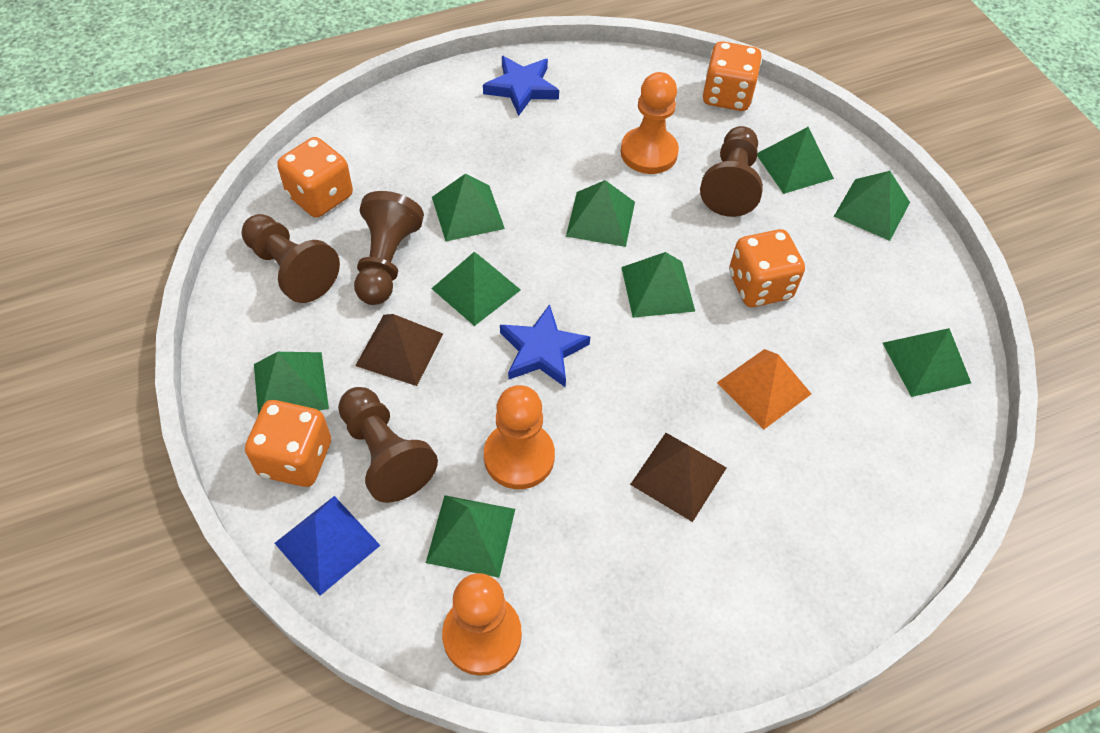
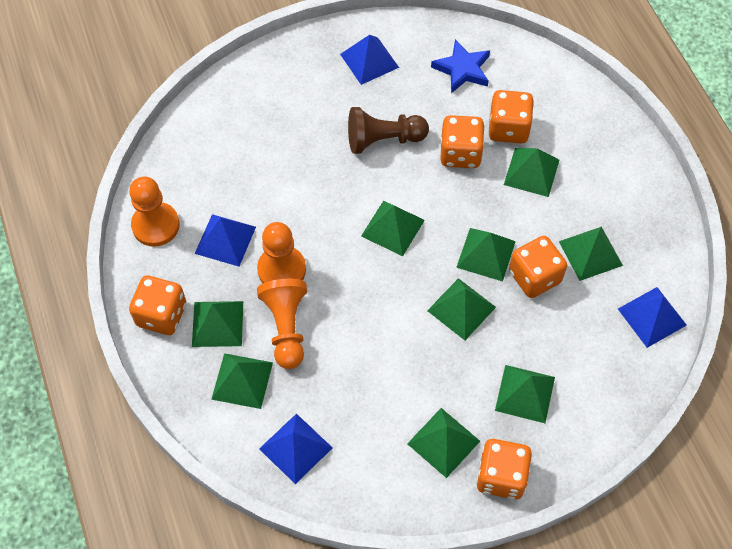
blue pyramid: 1 -> 4
blue star: 2 -> 1
brown pawn: 4 -> 1
brown pyramid: 2 -> 0
orange dice: 4 -> 5
orange pyramid: 1 -> 0

